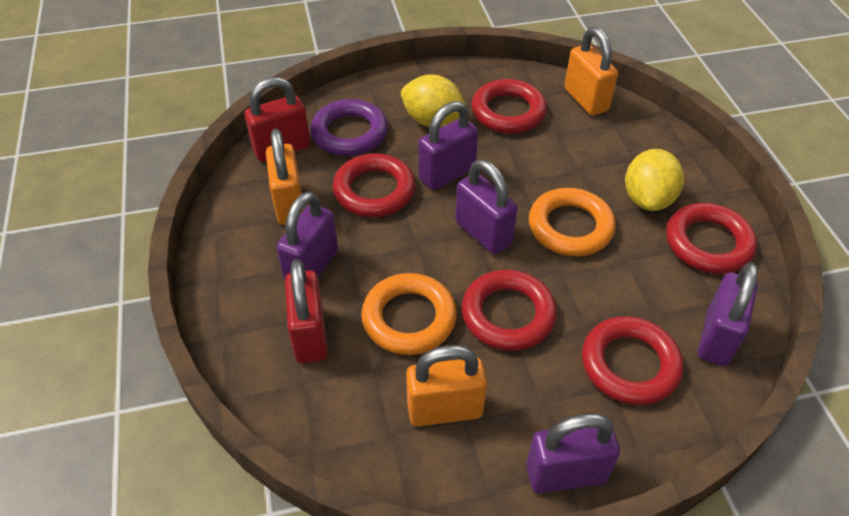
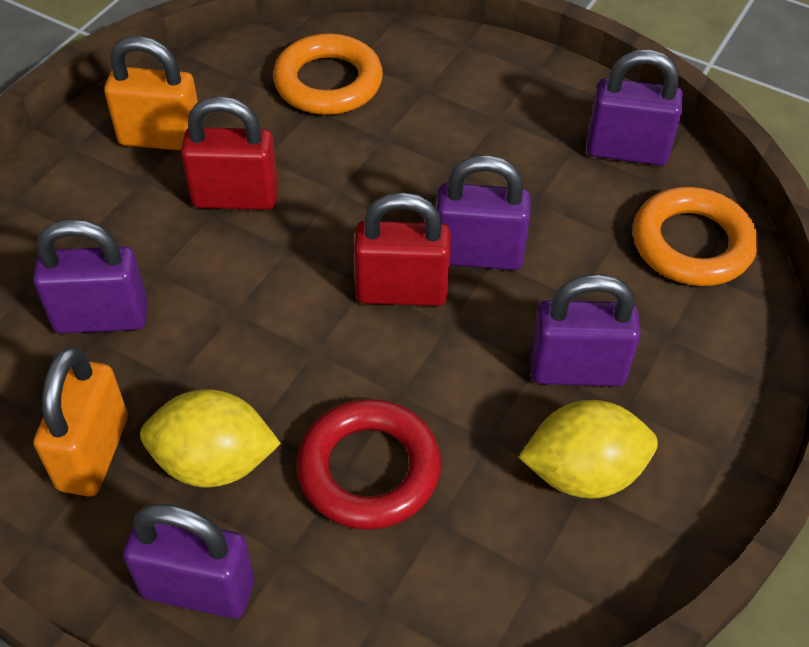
orange padlock: 3 -> 2
purple ring: 1 -> 0
red ring: 5 -> 1

